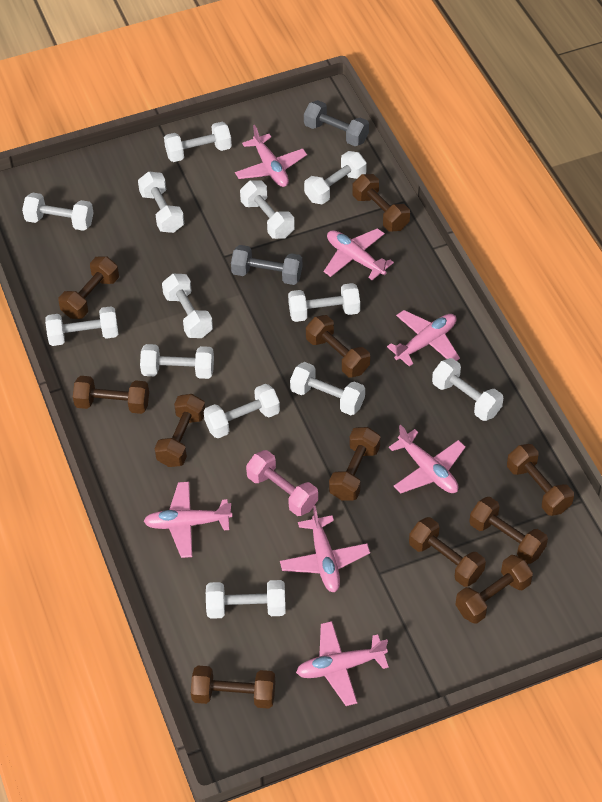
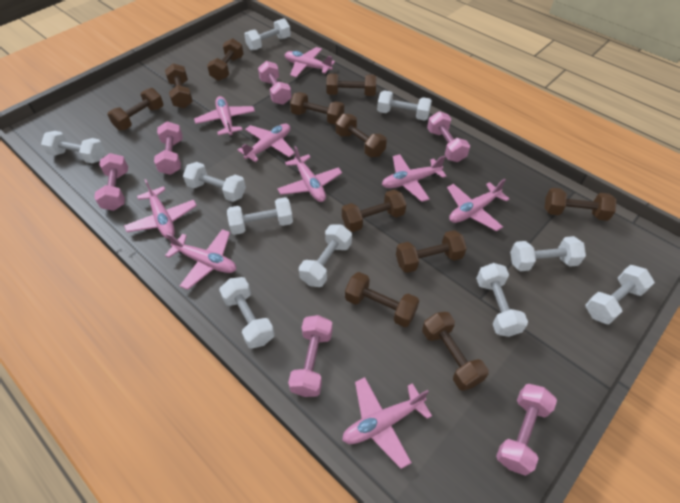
grey dumbbell: 2 -> 0
pink dumbbell: 1 -> 6
pink plane: 7 -> 9
white dumbbell: 13 -> 10

